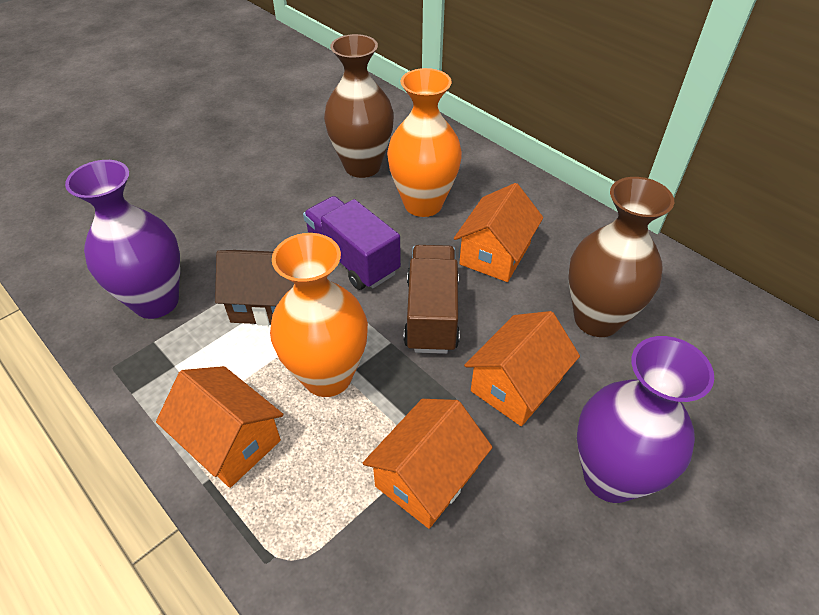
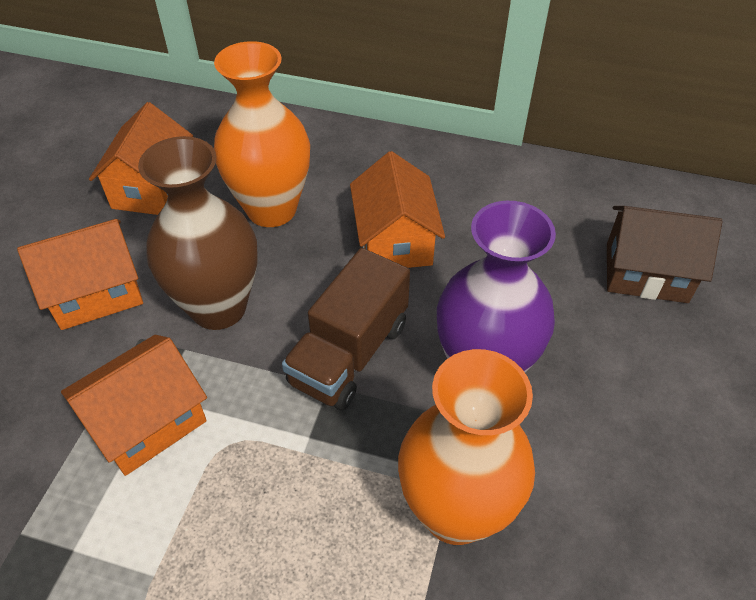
brown vase: 2 -> 1
purple truck: 1 -> 0
purple vase: 2 -> 1

